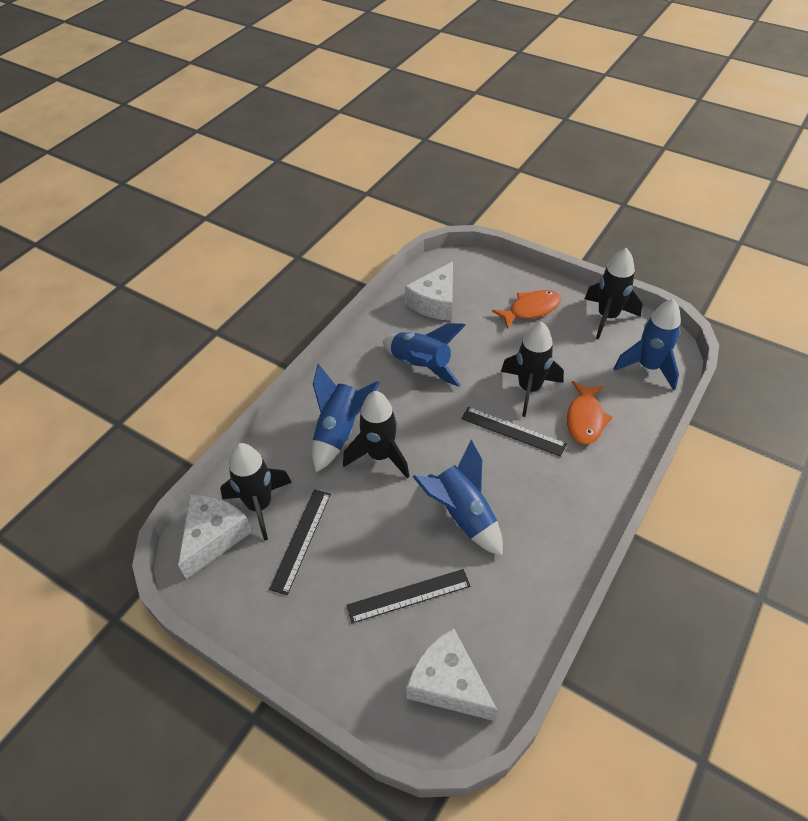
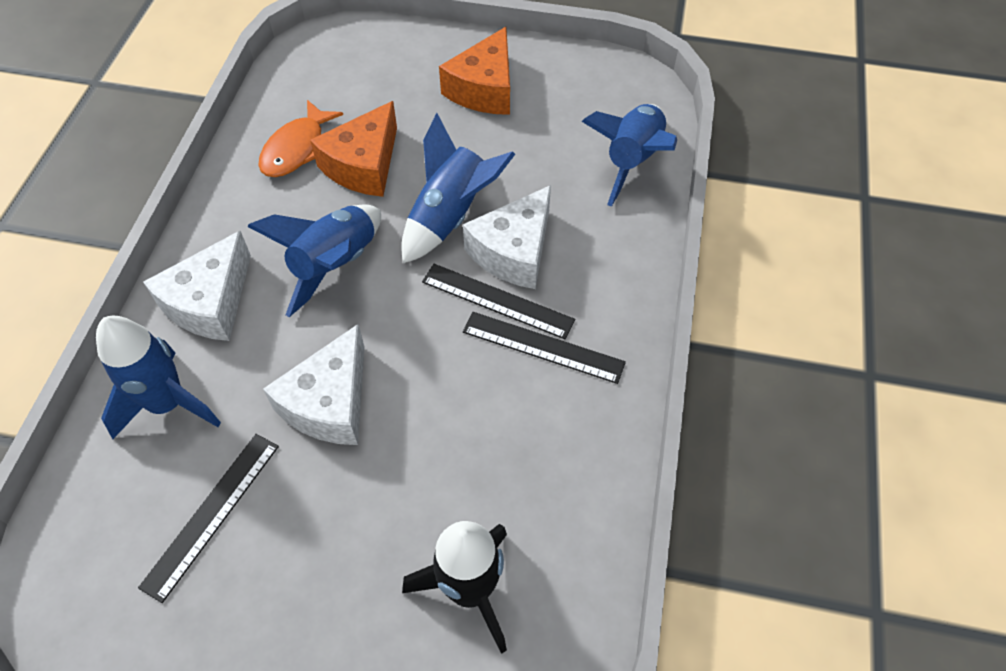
black rocket: 4 -> 1
orange cheese: 0 -> 2
orange fish: 2 -> 1

